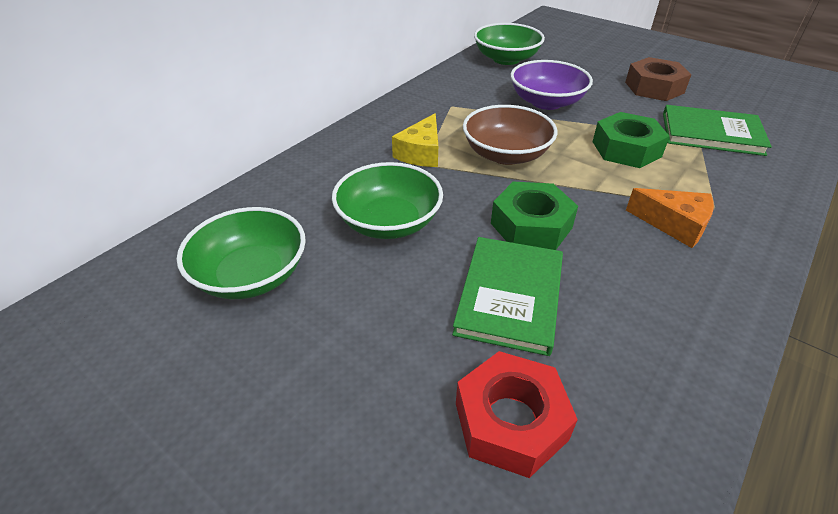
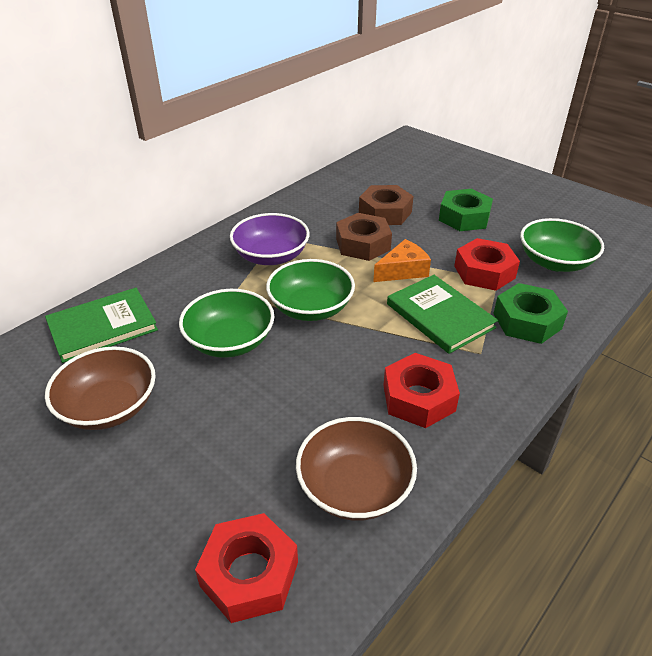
brown bowl: 1 -> 2
brown nut: 1 -> 2
red nut: 1 -> 3
yellow cheese: 1 -> 0

